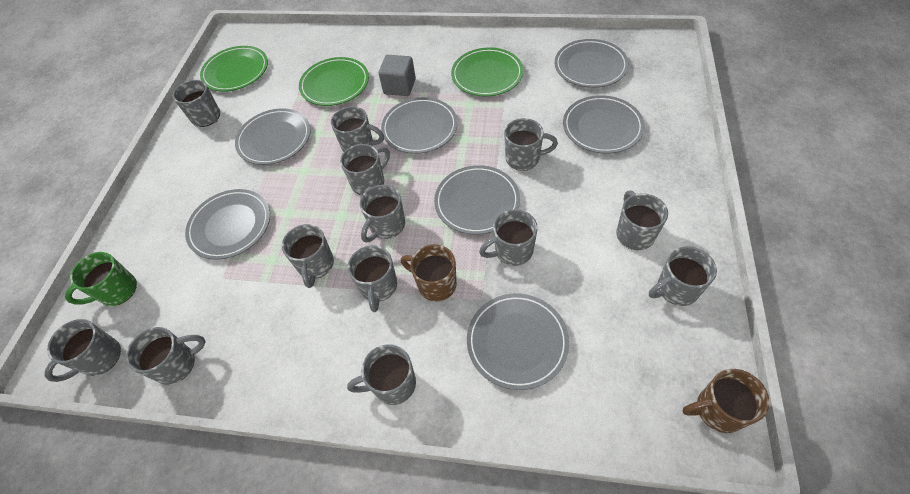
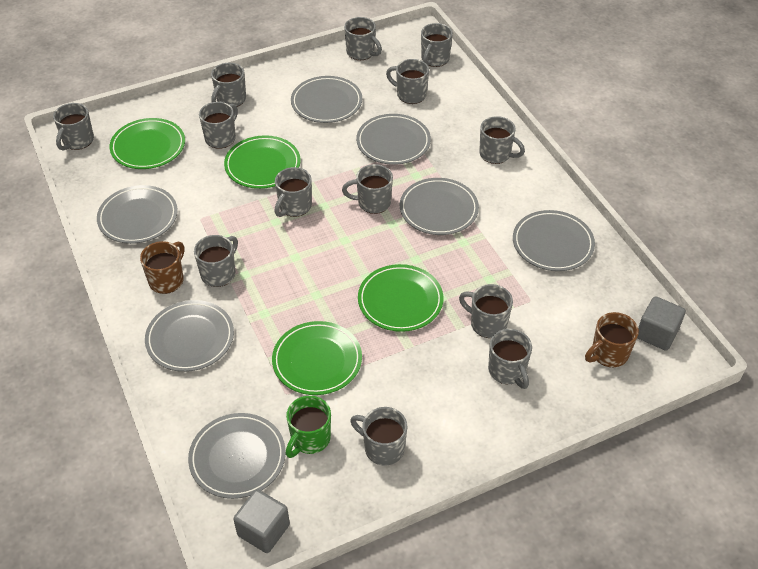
green plate: 3 -> 4
grey cube: 1 -> 2

